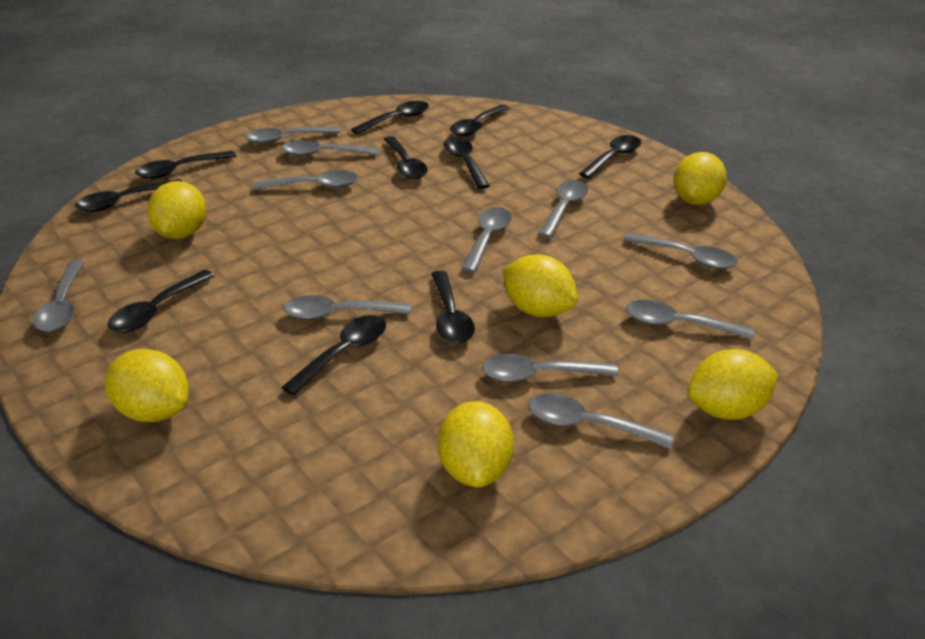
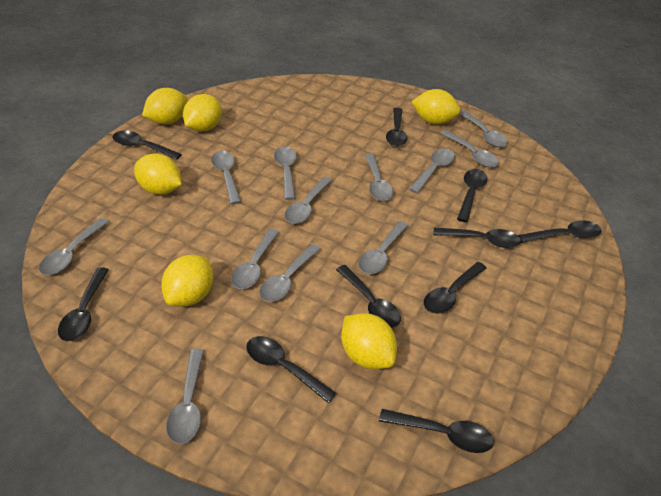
grey spoon: 11 -> 12

